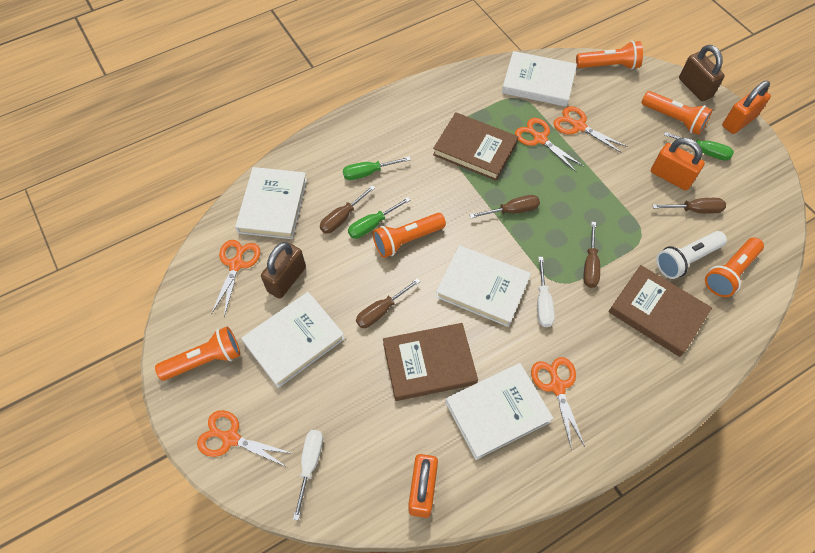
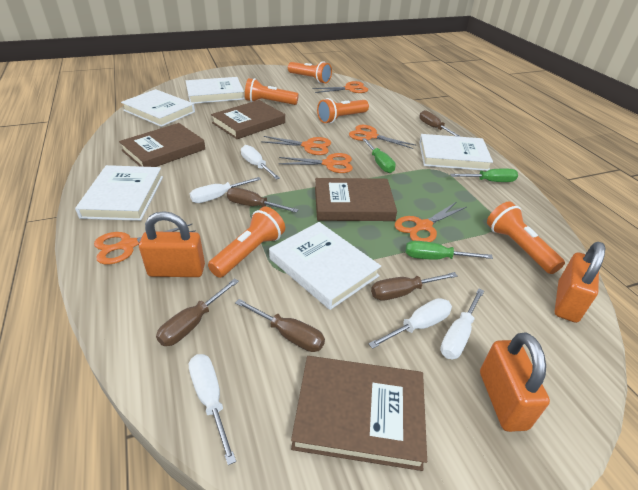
brown book: 3 -> 4
brown padlock: 2 -> 0
orange scissors: 5 -> 6
white flashlight: 1 -> 0
white screwdriver: 2 -> 5

